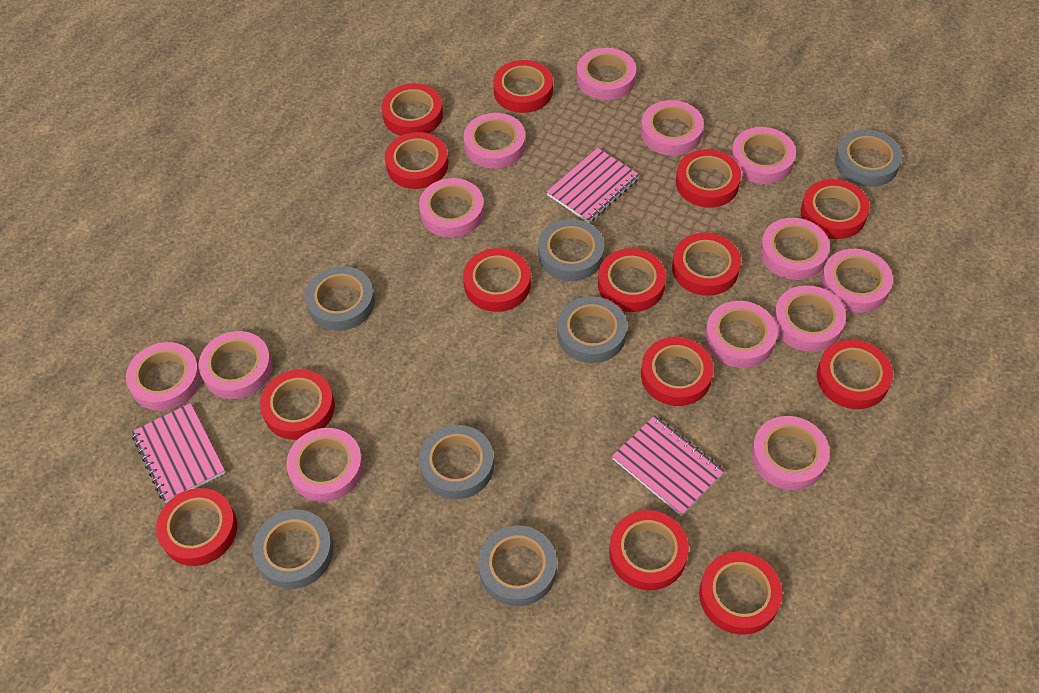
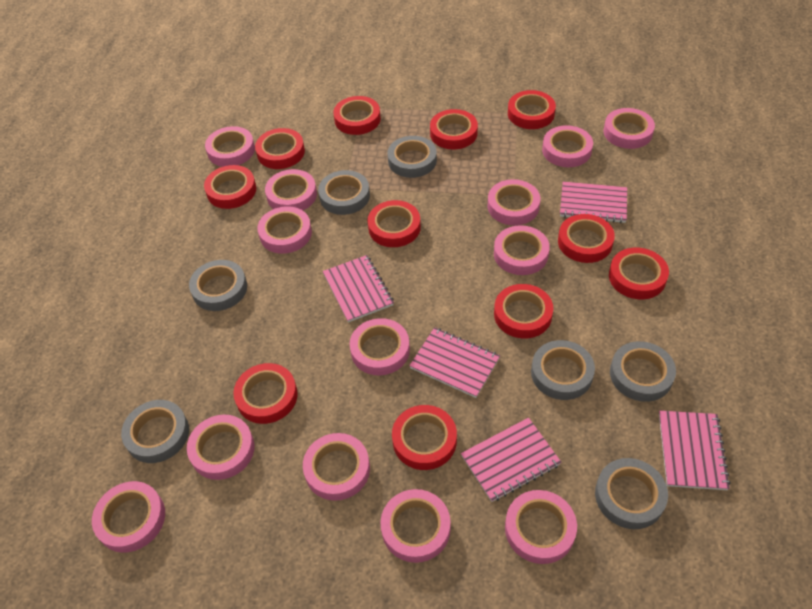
pink notebook: 3 -> 5
red tape: 14 -> 11

